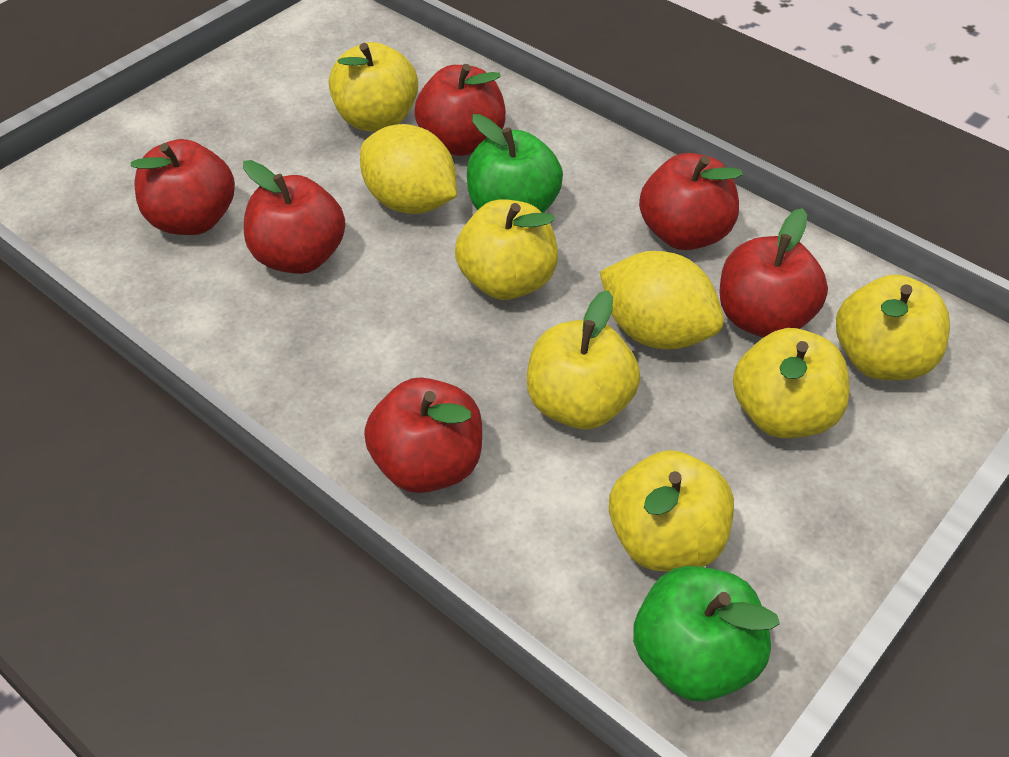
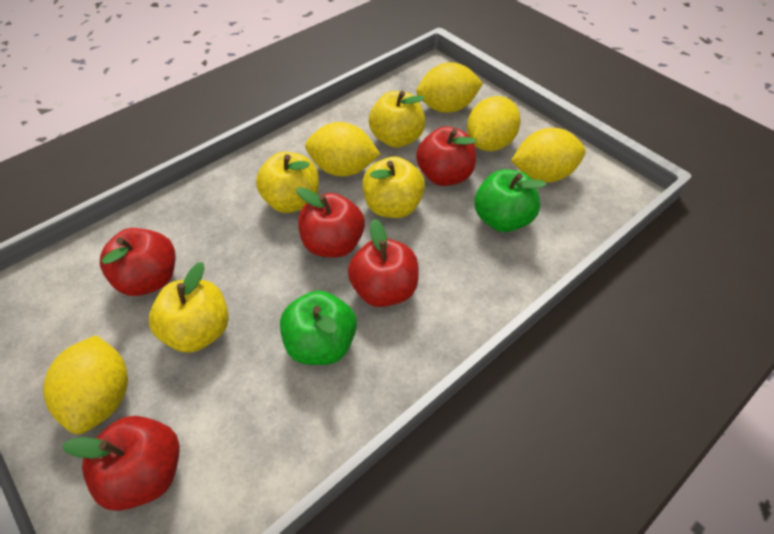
red apple: 6 -> 5
yellow apple: 6 -> 4
yellow lemon: 2 -> 5

